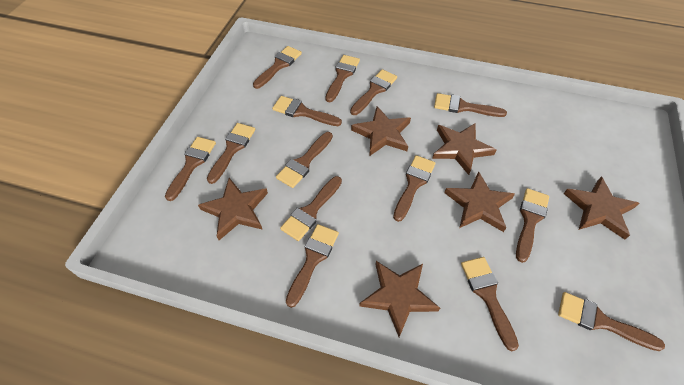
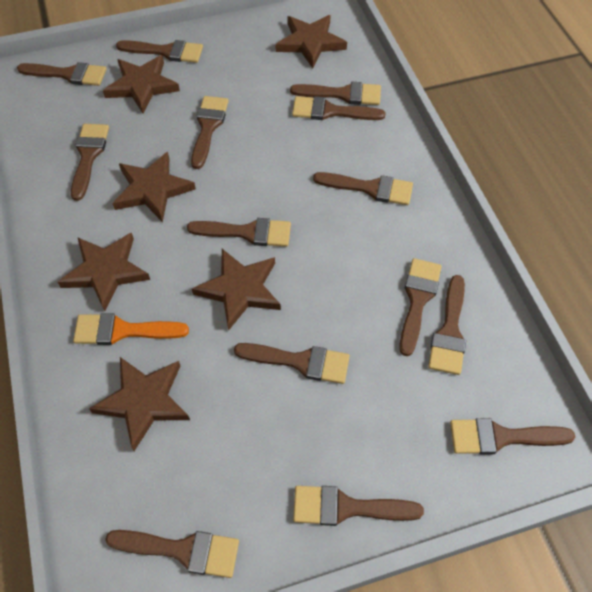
orange brush: 0 -> 1

